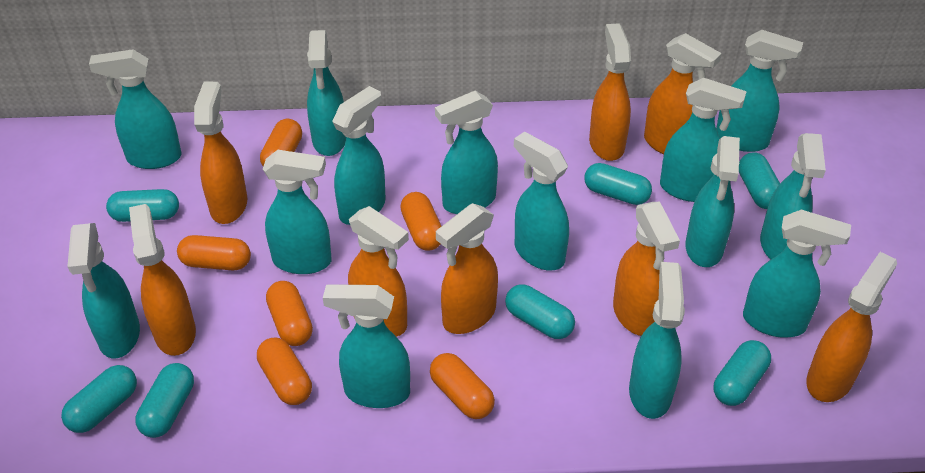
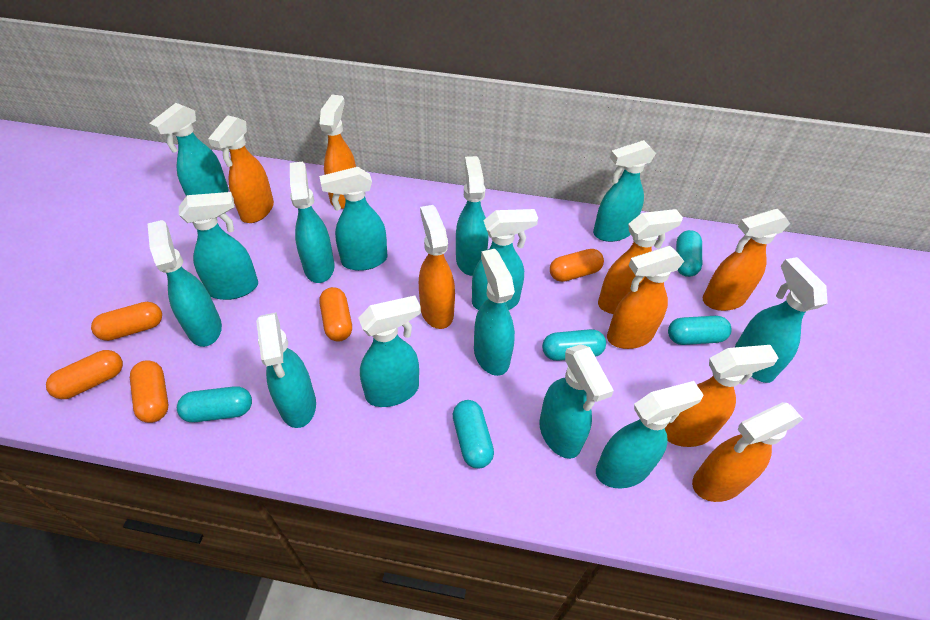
orange capsule: 6 -> 5
turquoise capsule: 7 -> 5

